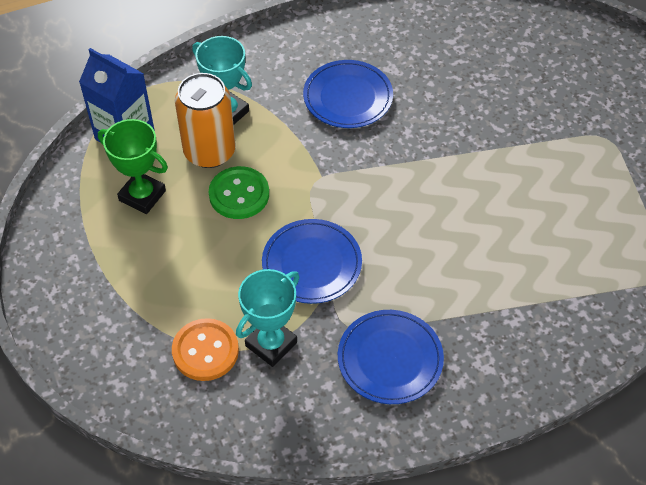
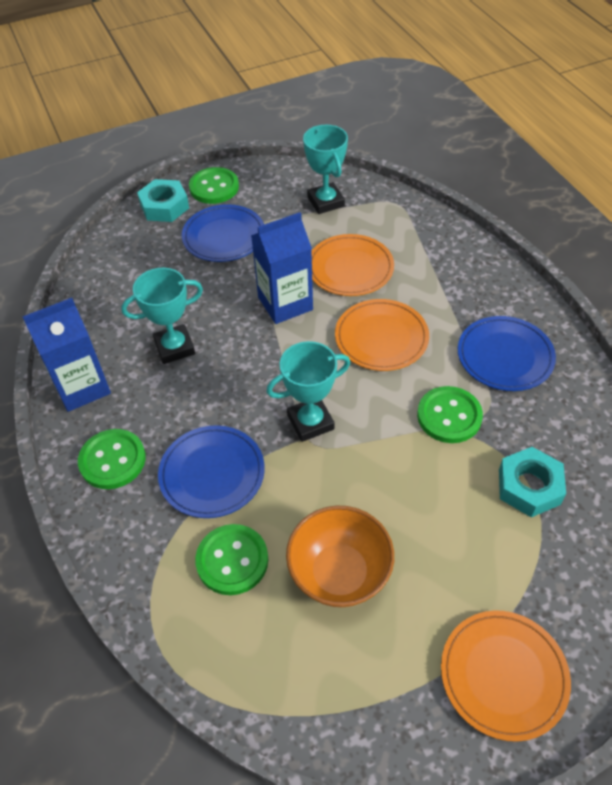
blue carton: 1 -> 2
green button: 1 -> 4
green trophy: 1 -> 0
orange bowl: 0 -> 1
orange button: 1 -> 0
orange can: 1 -> 0
orange plate: 0 -> 3
turquoise nut: 0 -> 2
turquoise trophy: 2 -> 3

